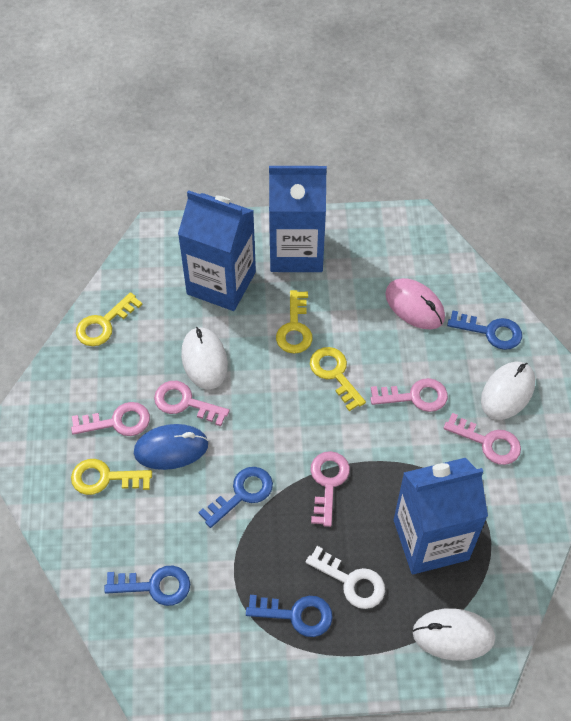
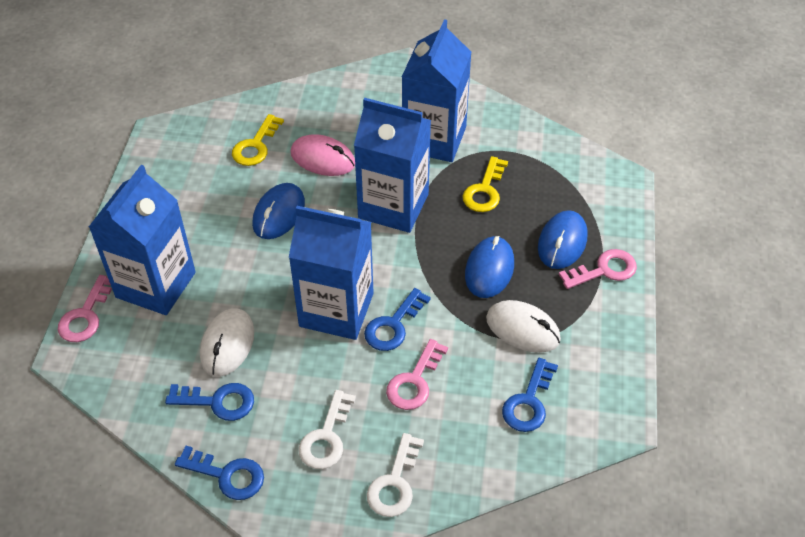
blue carton: 3 -> 4
blue mouse: 1 -> 3
pink key: 5 -> 3
white key: 1 -> 2
white mouse: 3 -> 2
yellow key: 4 -> 2

